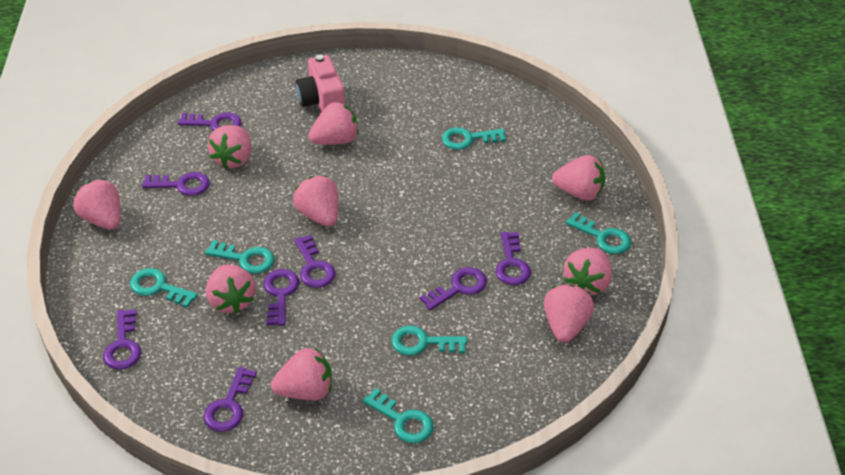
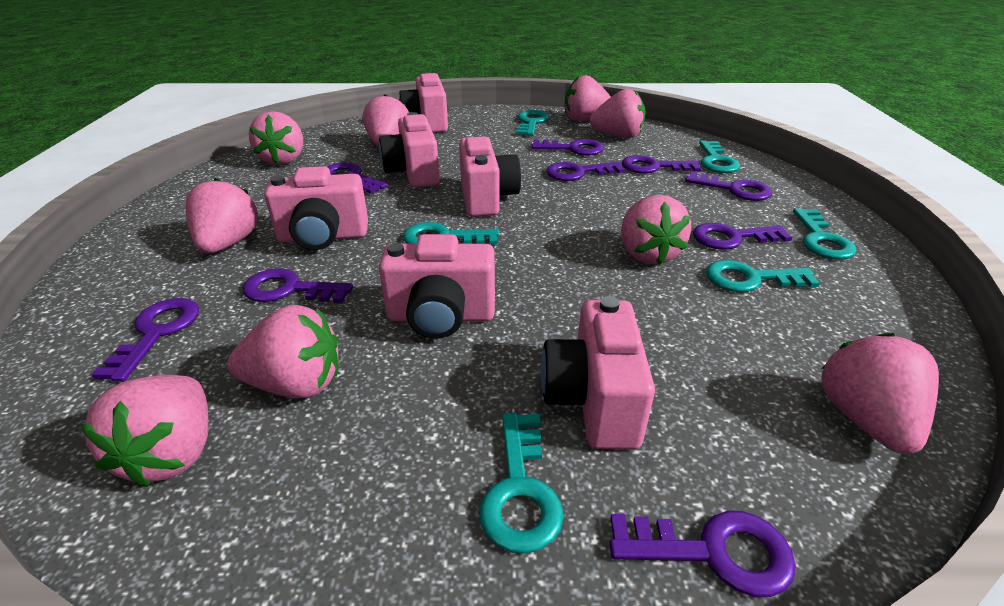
pink camera: 1 -> 6
purple key: 8 -> 9

